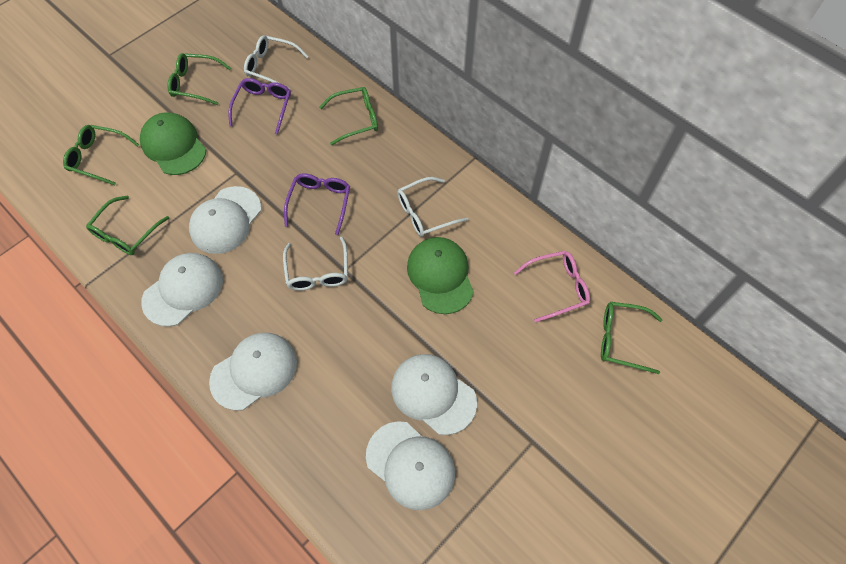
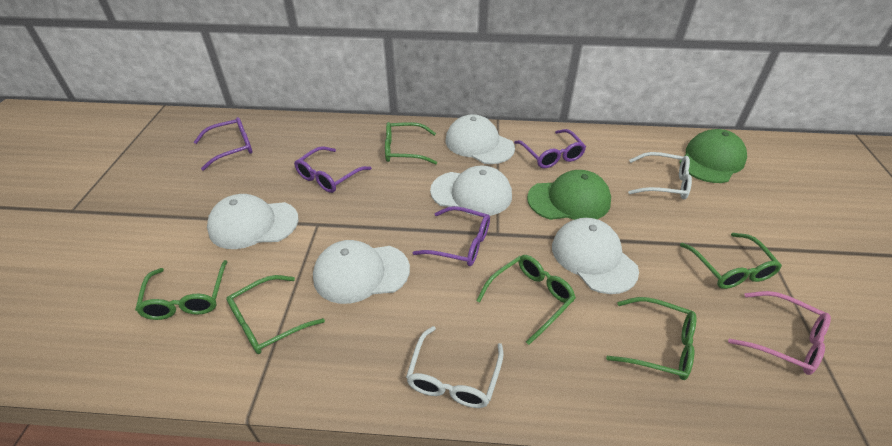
green glasses: 5 -> 6
purple glasses: 2 -> 4
white glasses: 3 -> 2

